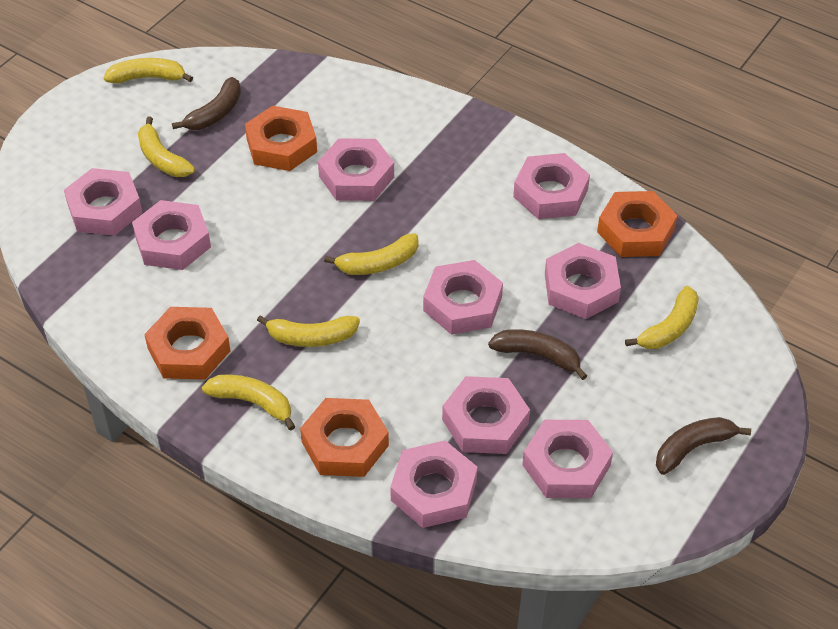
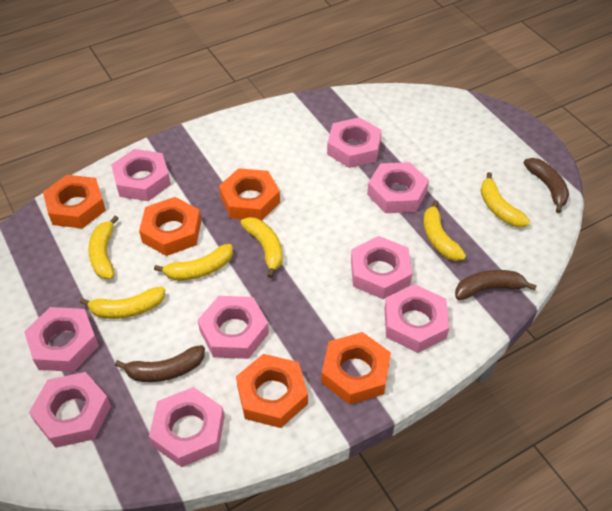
orange nut: 4 -> 5

